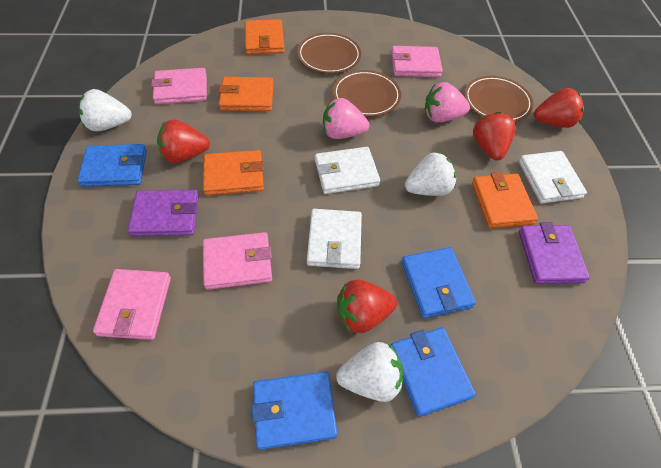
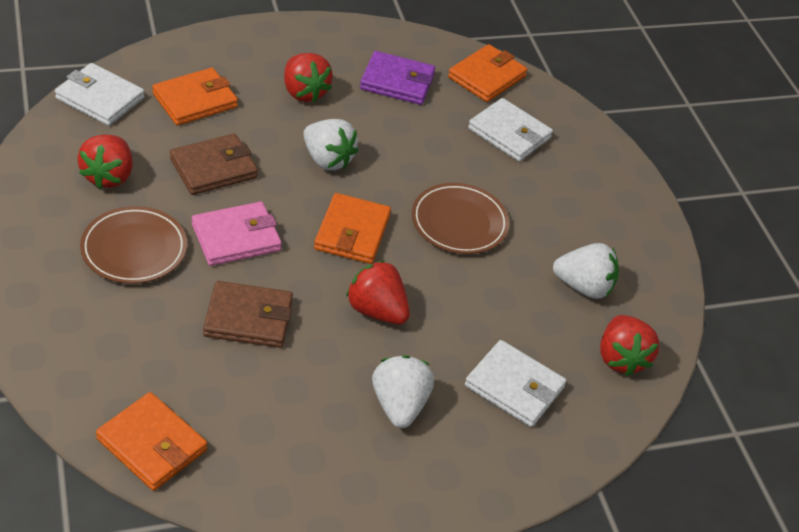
blue wallet: 4 -> 0
brown plate: 3 -> 2
brown wallet: 0 -> 2
pink strawberry: 2 -> 0
pink wallet: 4 -> 1
purple wallet: 2 -> 1

